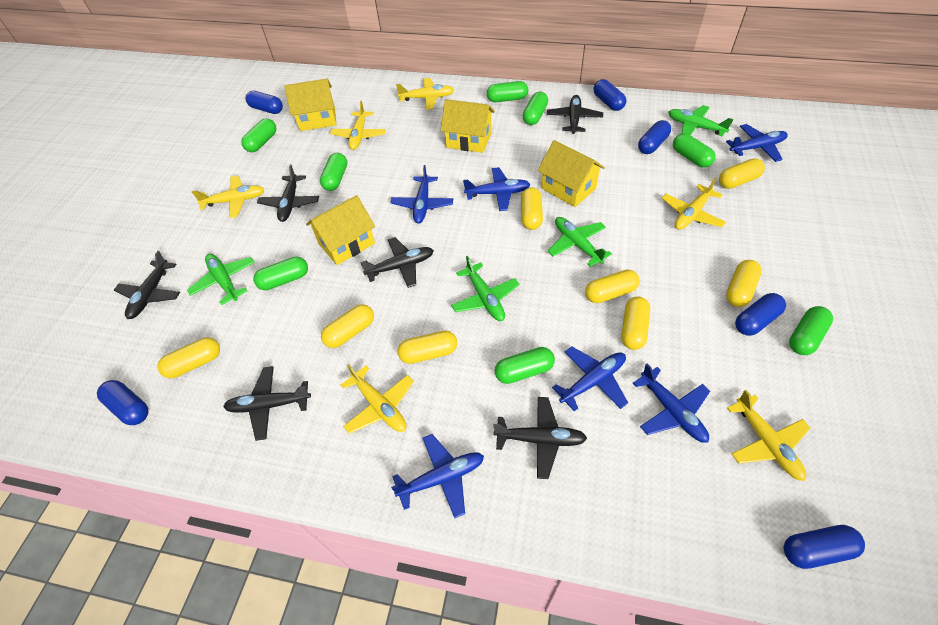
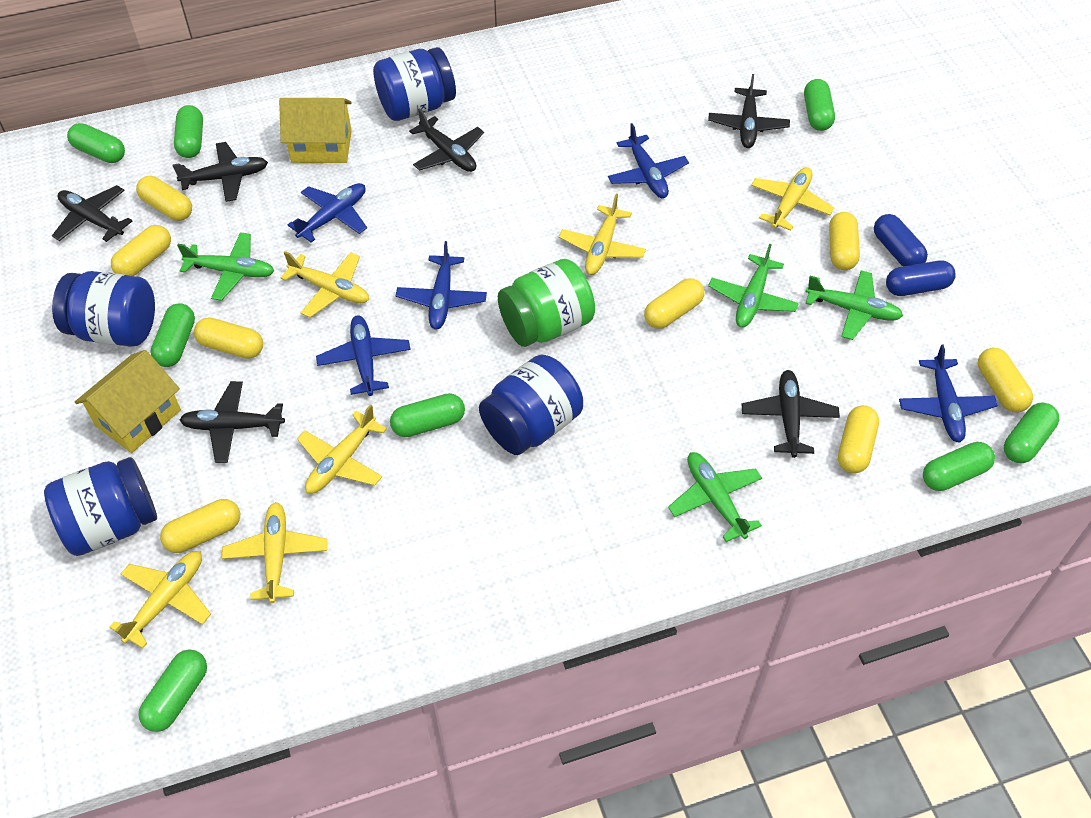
blue capsule: 6 -> 2
blue jar: 0 -> 4
blue plane: 6 -> 5
green jar: 0 -> 1
yellow house: 4 -> 2

